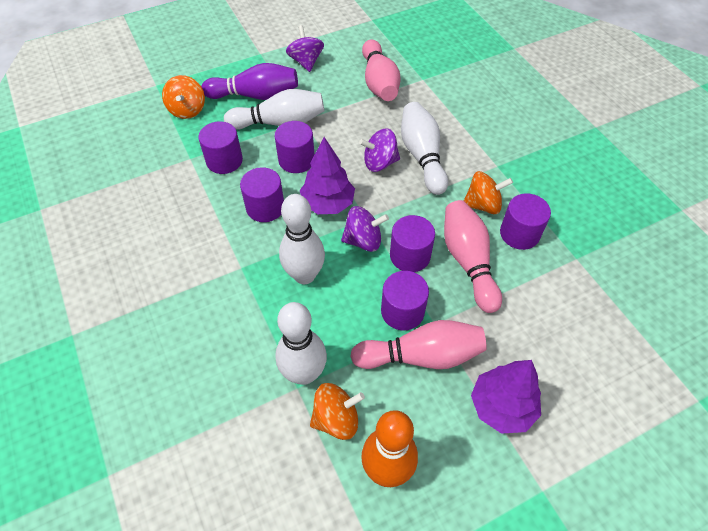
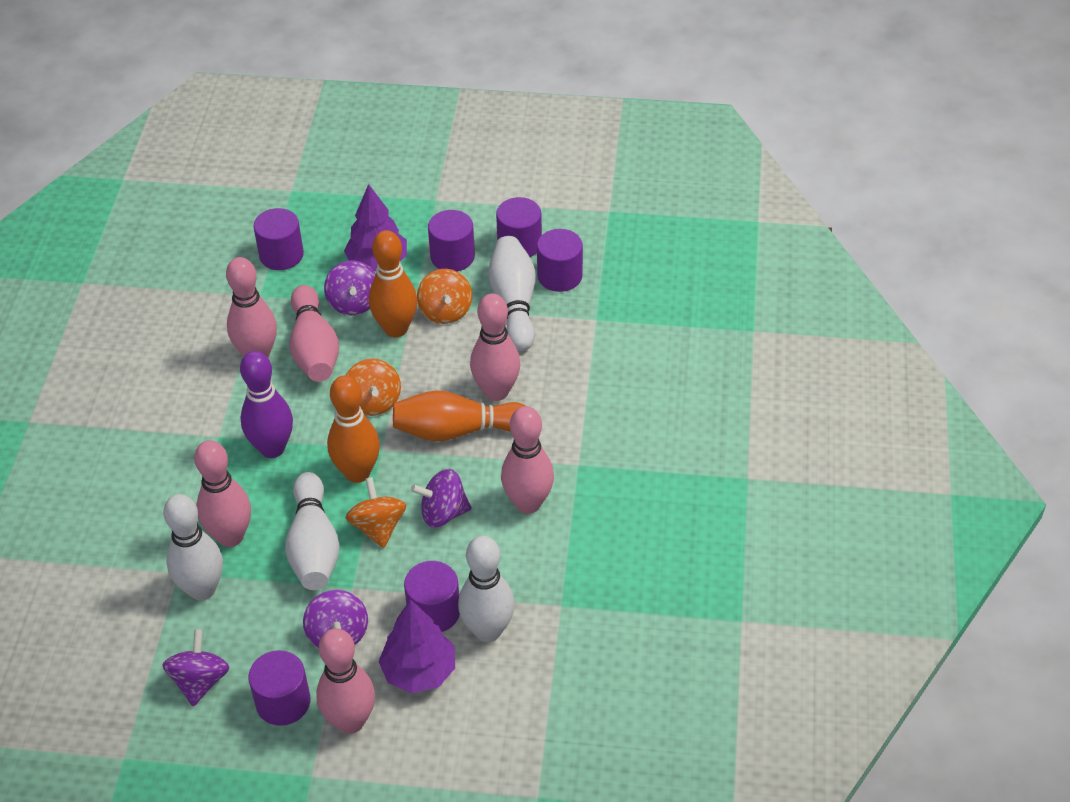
orange bowling pin: 1 -> 3
pink bowling pin: 3 -> 6
purple spinning top: 3 -> 4

